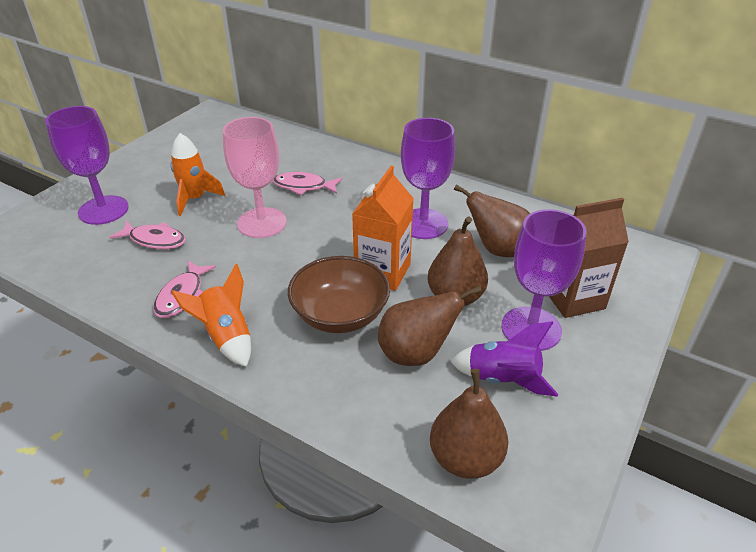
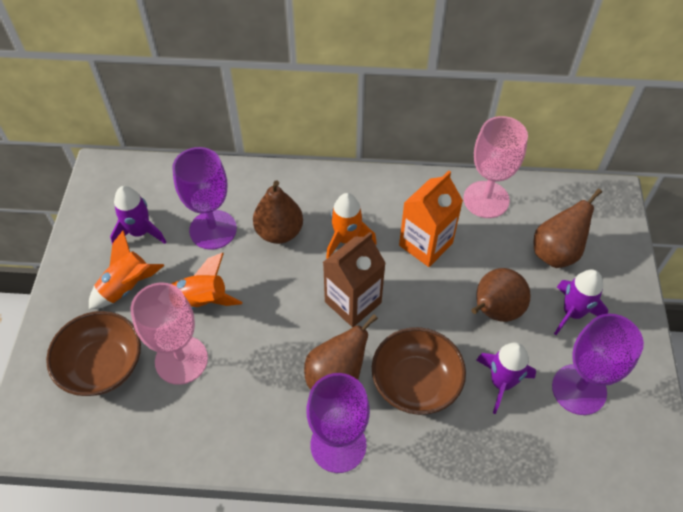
brown bowl: 1 -> 2
orange rocket: 2 -> 3
pink fish: 3 -> 0
pink goblet: 1 -> 2
purple rocket: 1 -> 3

